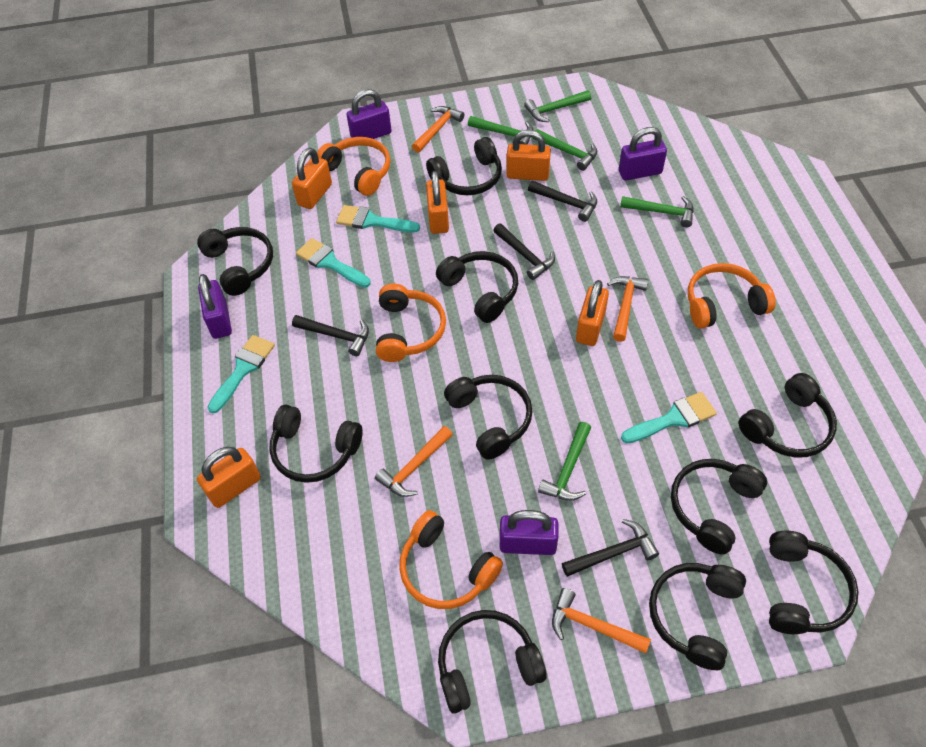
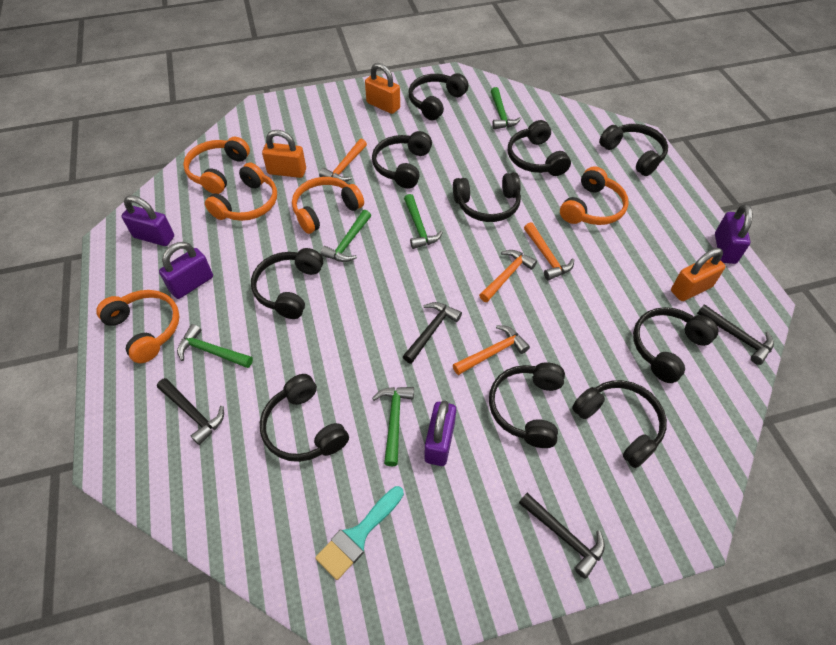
orange headphones: 4 -> 5
orange padlock: 5 -> 3
turquoise brush: 4 -> 1

